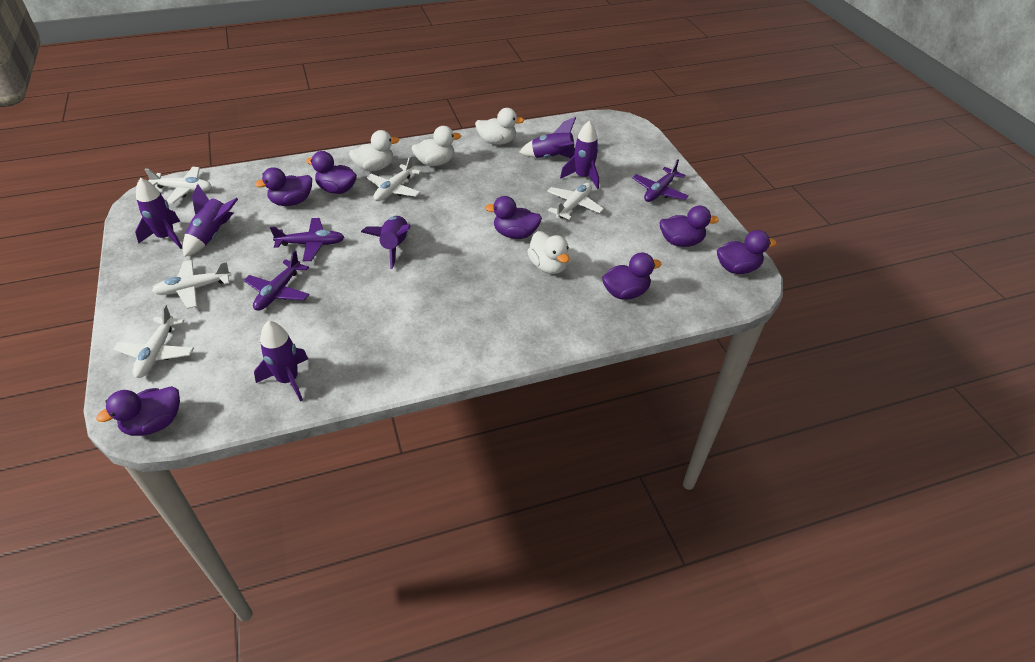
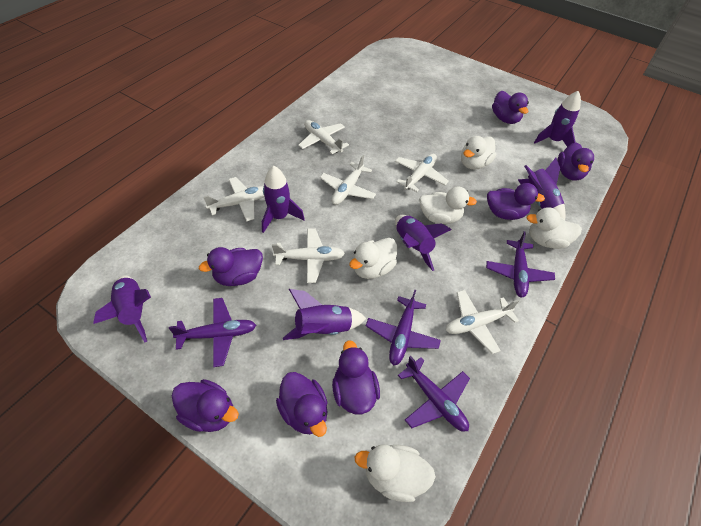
purple plane: 3 -> 4
white duck: 4 -> 5
white plane: 5 -> 6

